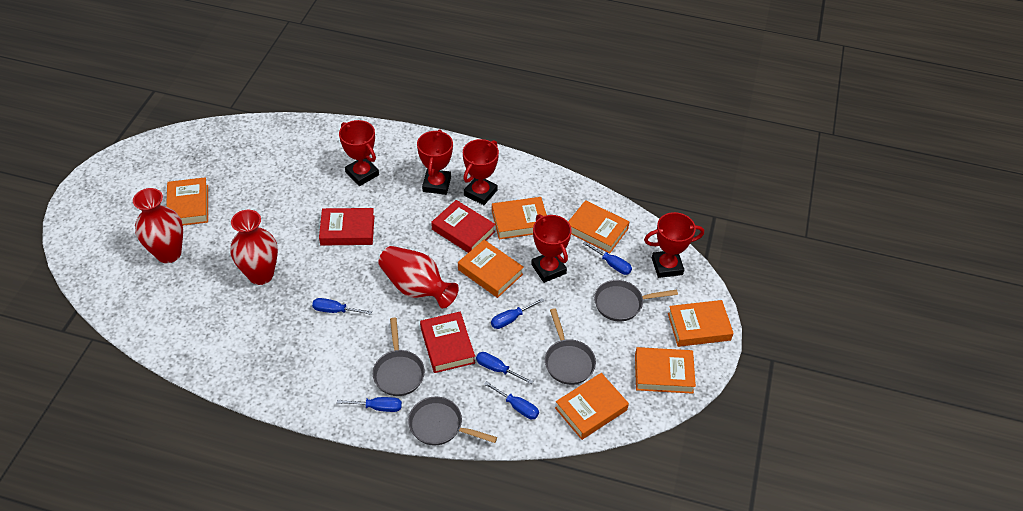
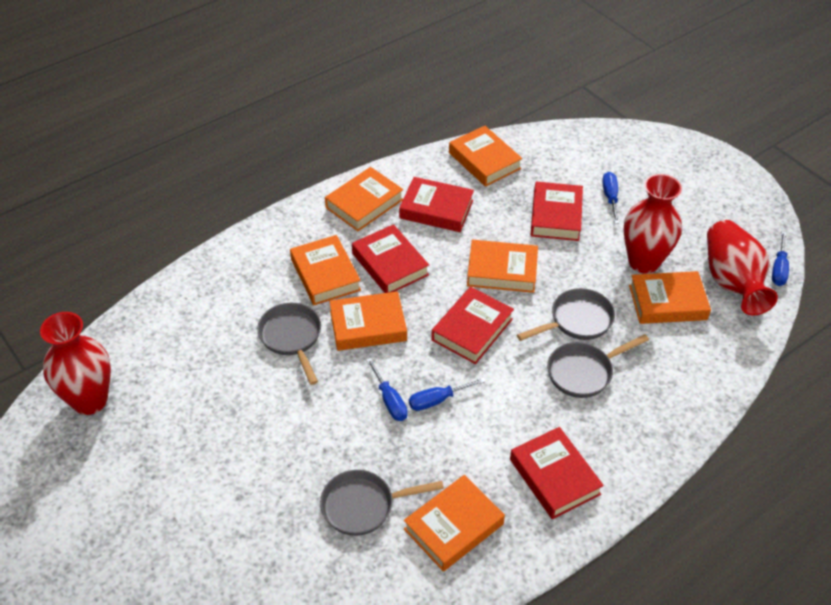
blue screwdriver: 6 -> 4
red book: 3 -> 5
red trophy: 5 -> 0

